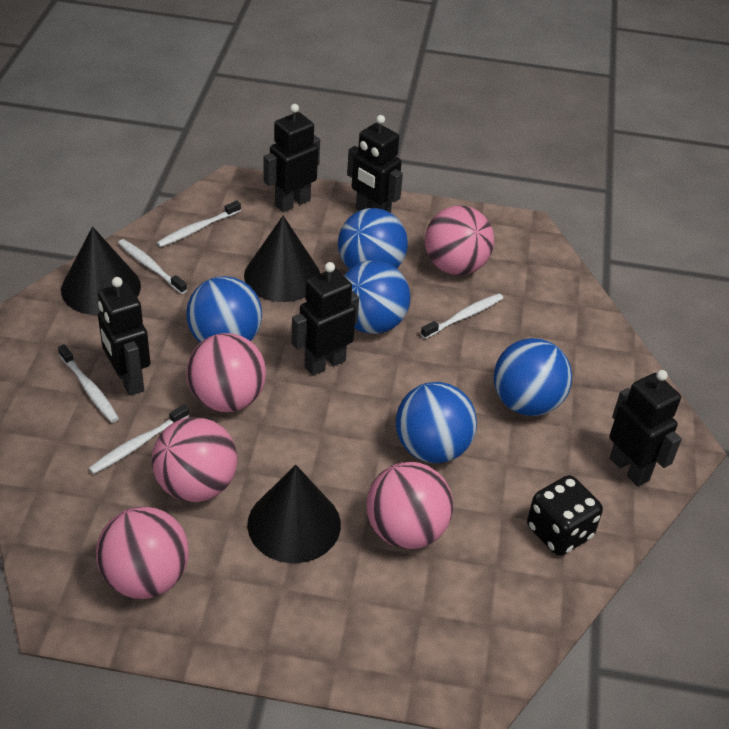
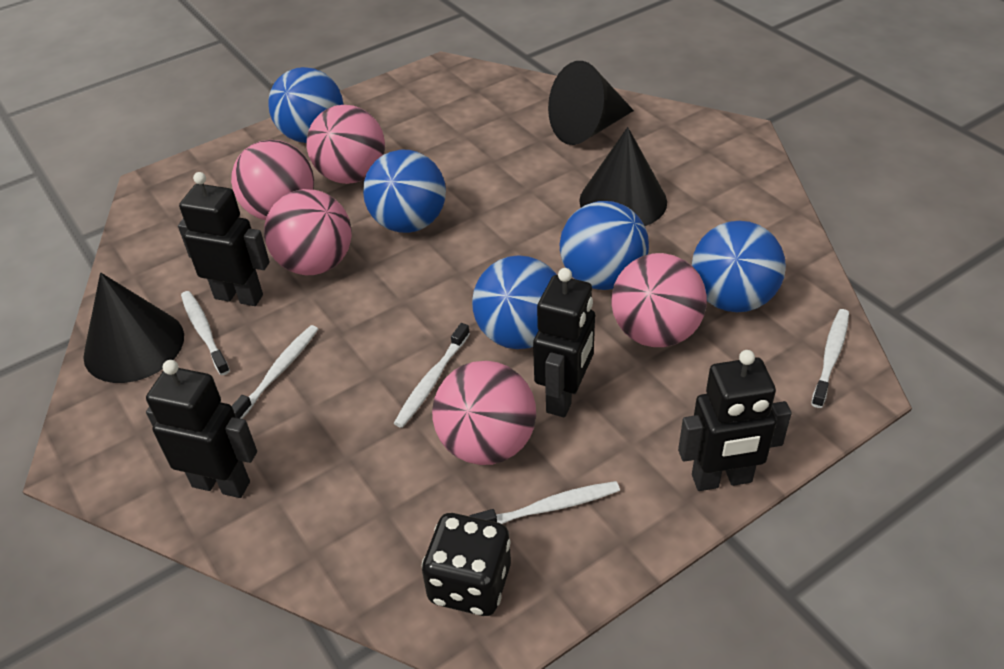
black robot: 5 -> 4

